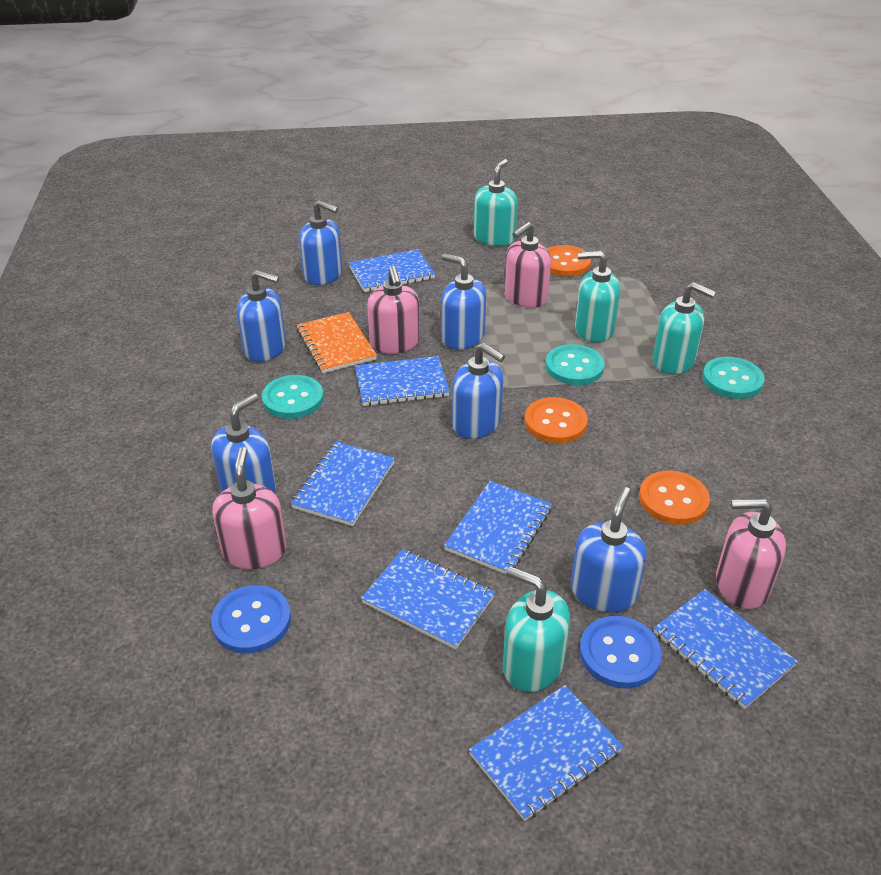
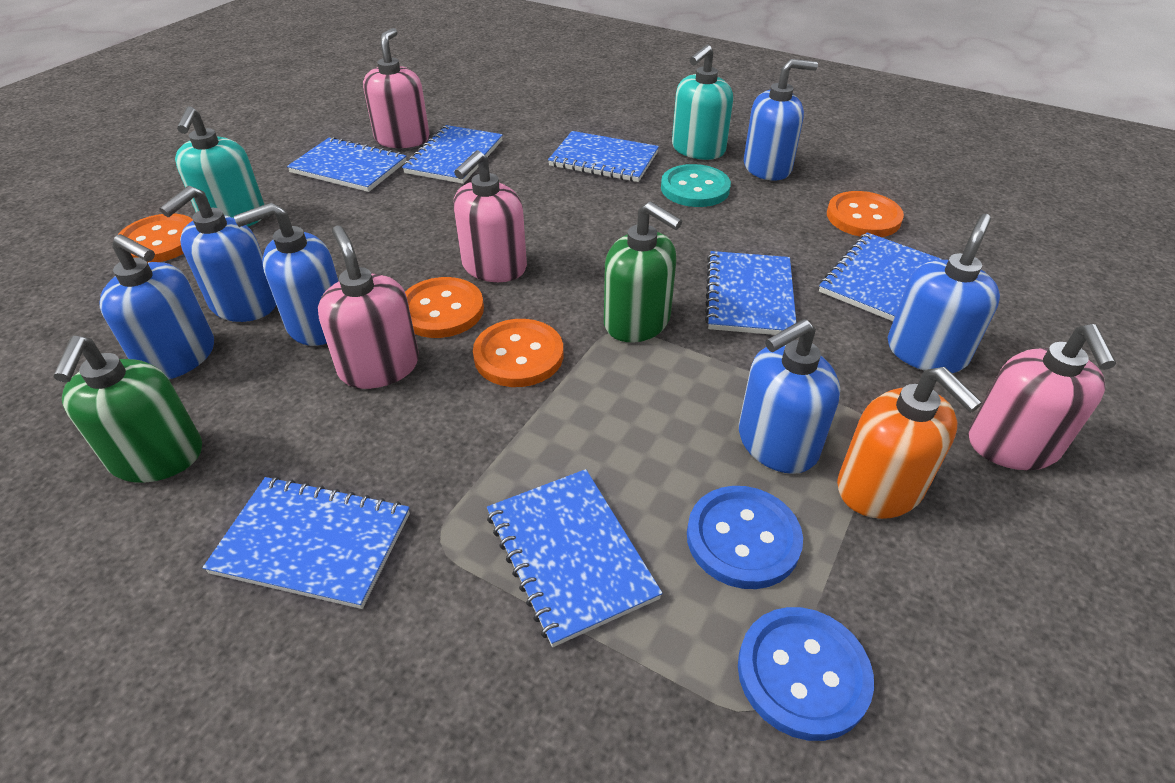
green soap dispenser: 0 -> 2
orange button: 3 -> 4
orange notebook: 1 -> 0
orange soap dispenser: 0 -> 1
turquoise button: 3 -> 1
turquoise soap dispenser: 4 -> 2

